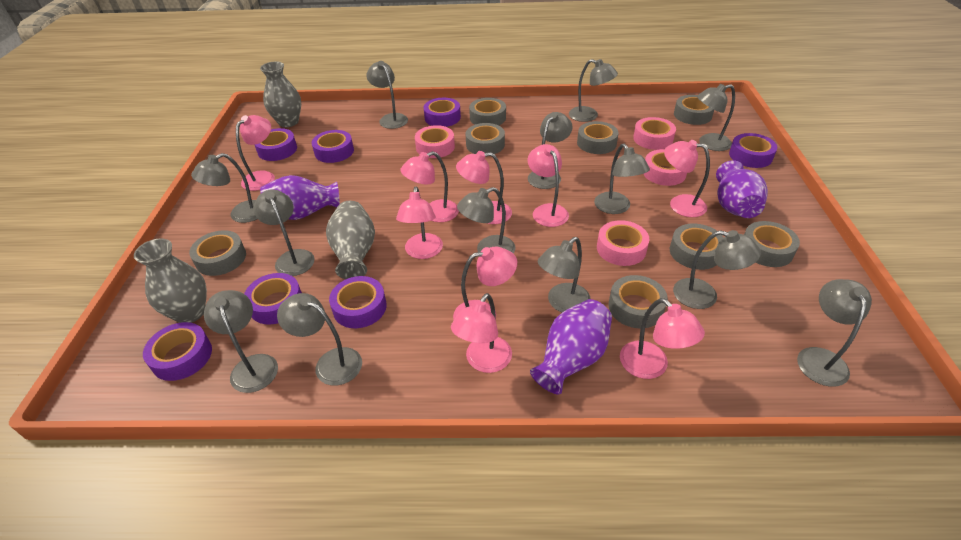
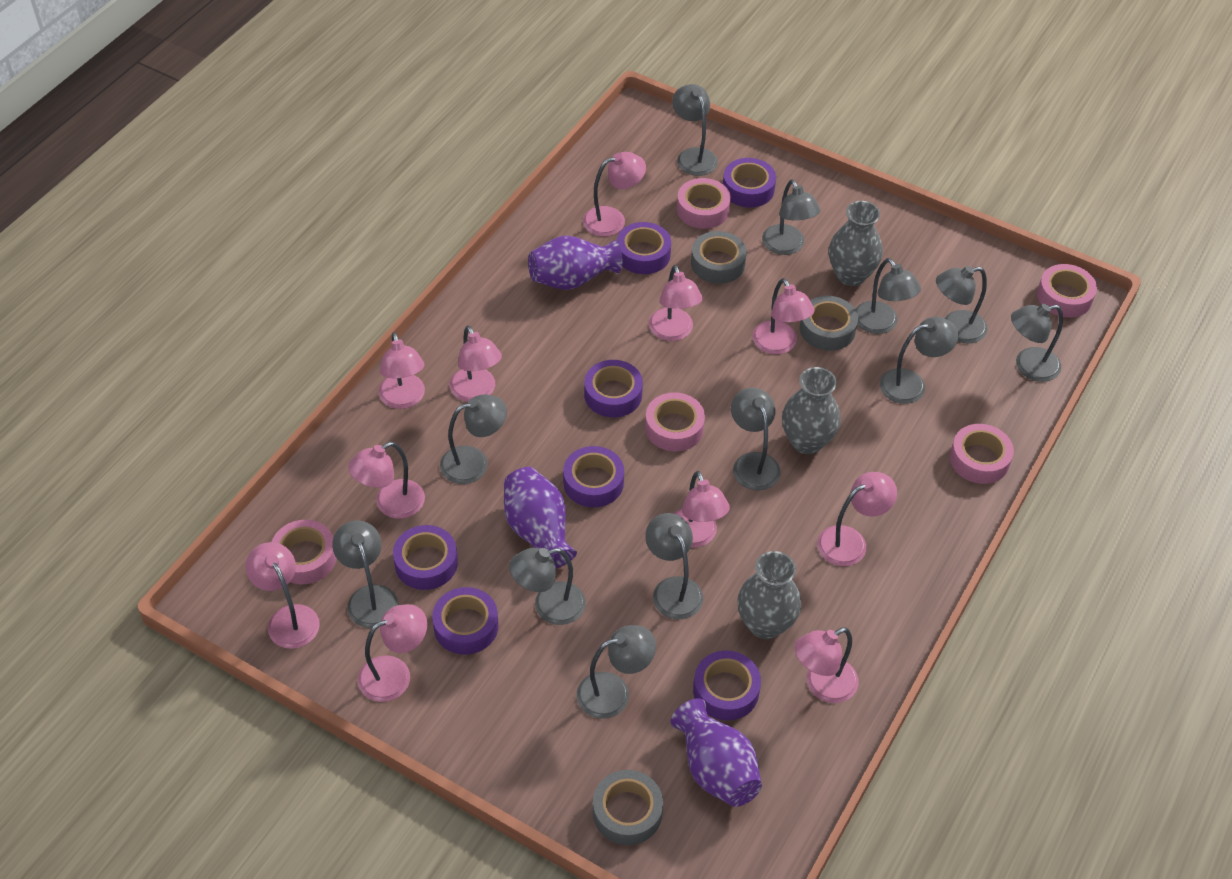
grey lamp: 13 -> 12
grey tape: 8 -> 3
pink lamp: 9 -> 11
pink tape: 4 -> 5

